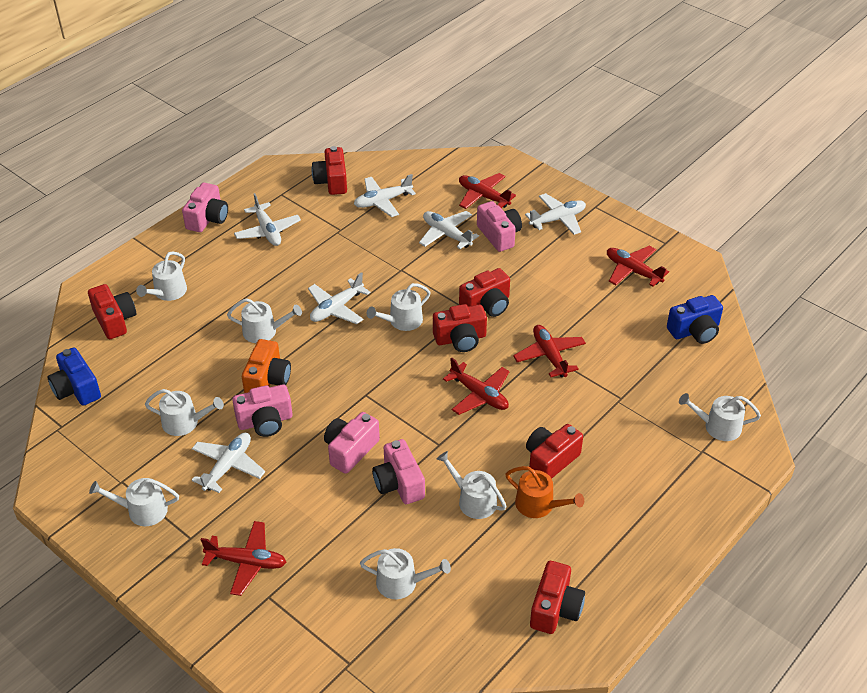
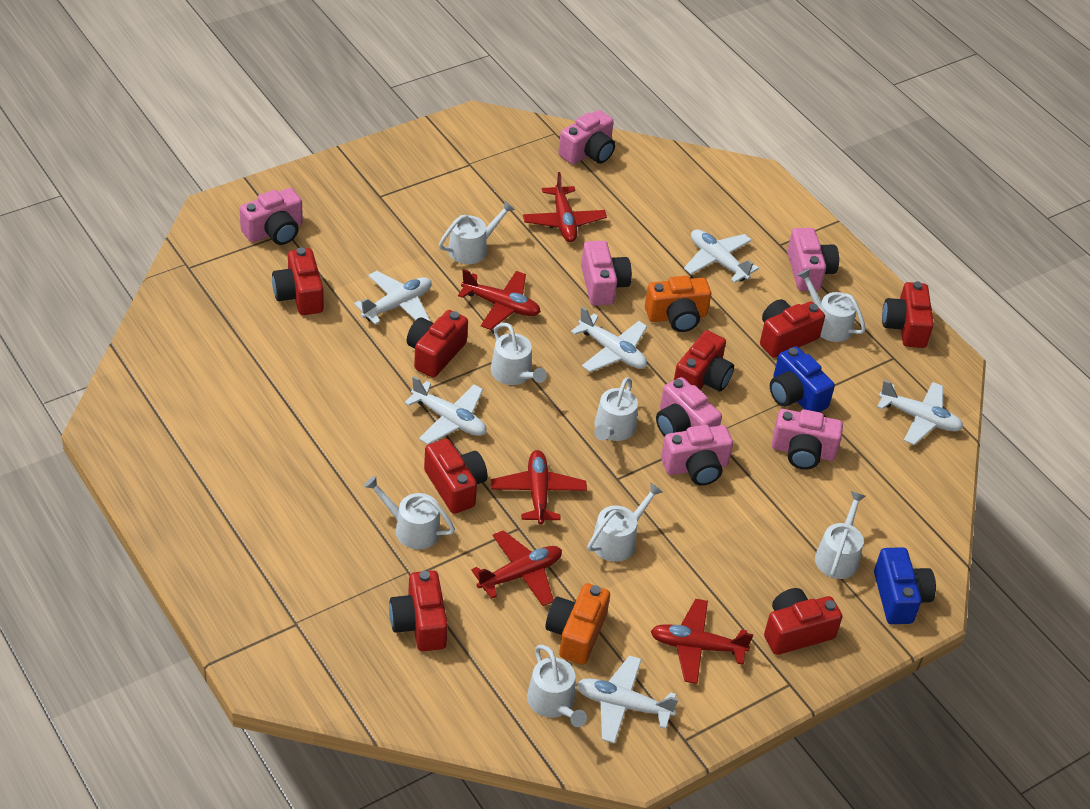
orange camera: 1 -> 2
orange watering can: 1 -> 0
pink camera: 5 -> 7
red camera: 6 -> 8

